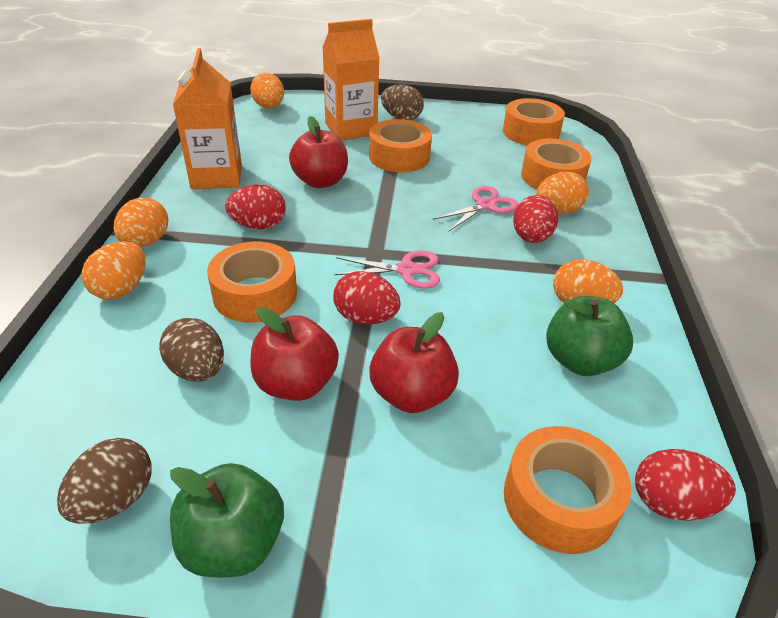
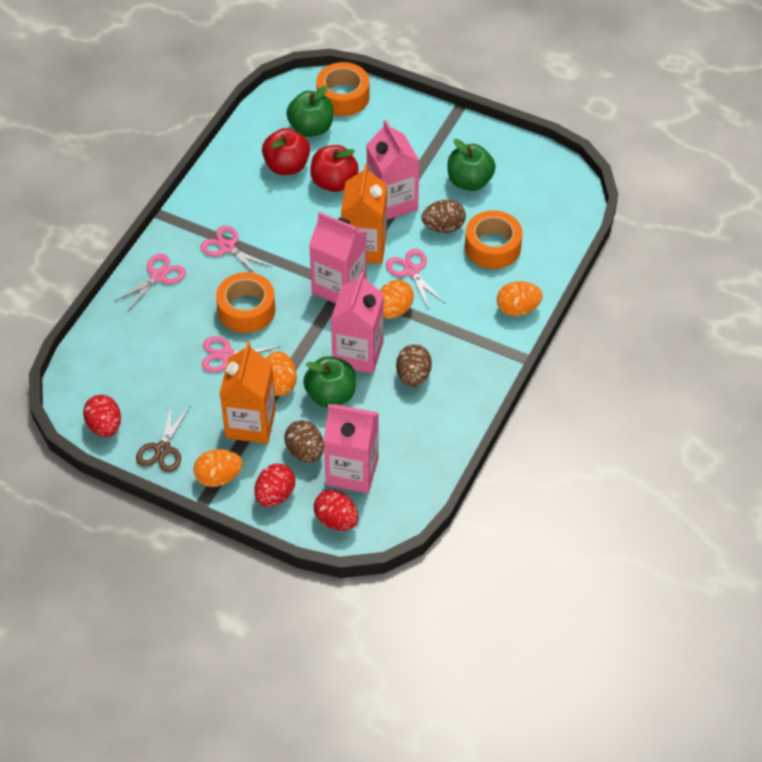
brown scissors: 0 -> 1
green apple: 2 -> 3
orange egg: 5 -> 4
orange tape: 5 -> 3
pink carton: 0 -> 4
pink scissors: 2 -> 4
red apple: 3 -> 2
red egg: 4 -> 3

